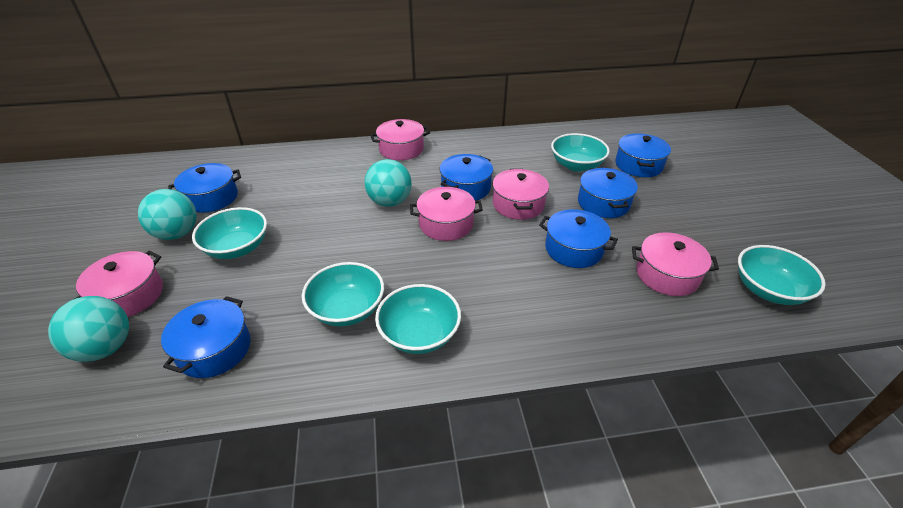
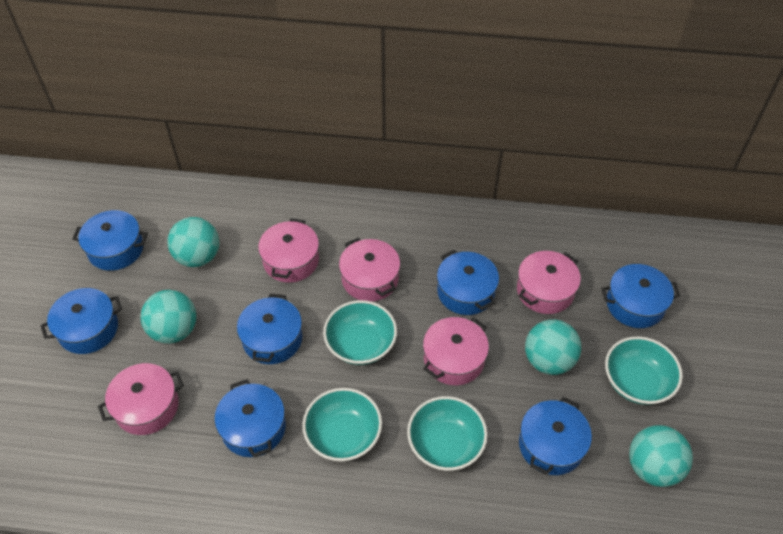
blue pot: 6 -> 7
turquoise ball: 3 -> 4
turquoise bowl: 5 -> 4

